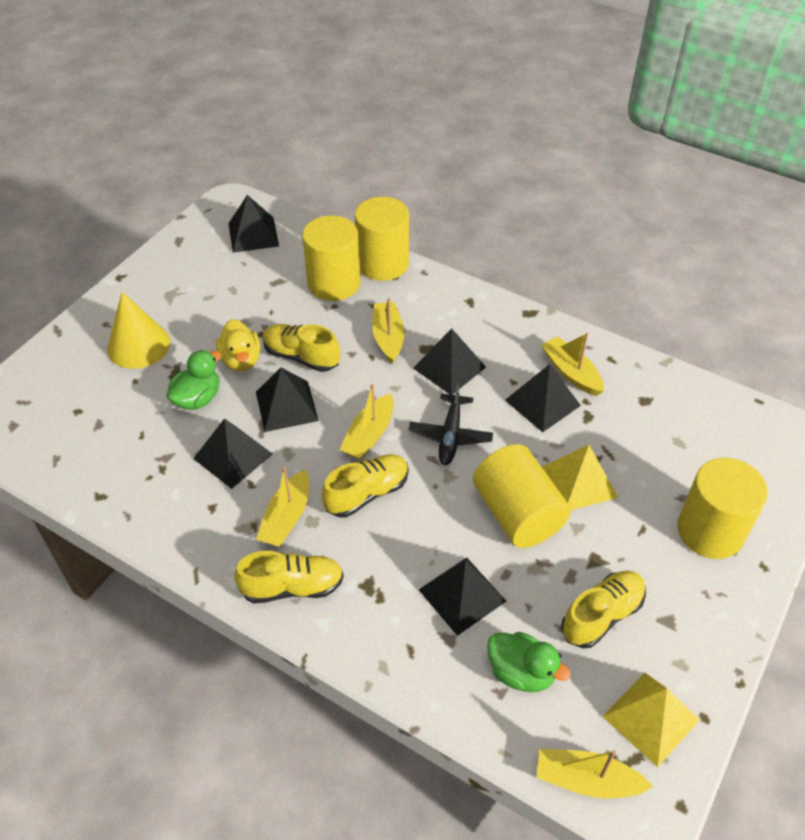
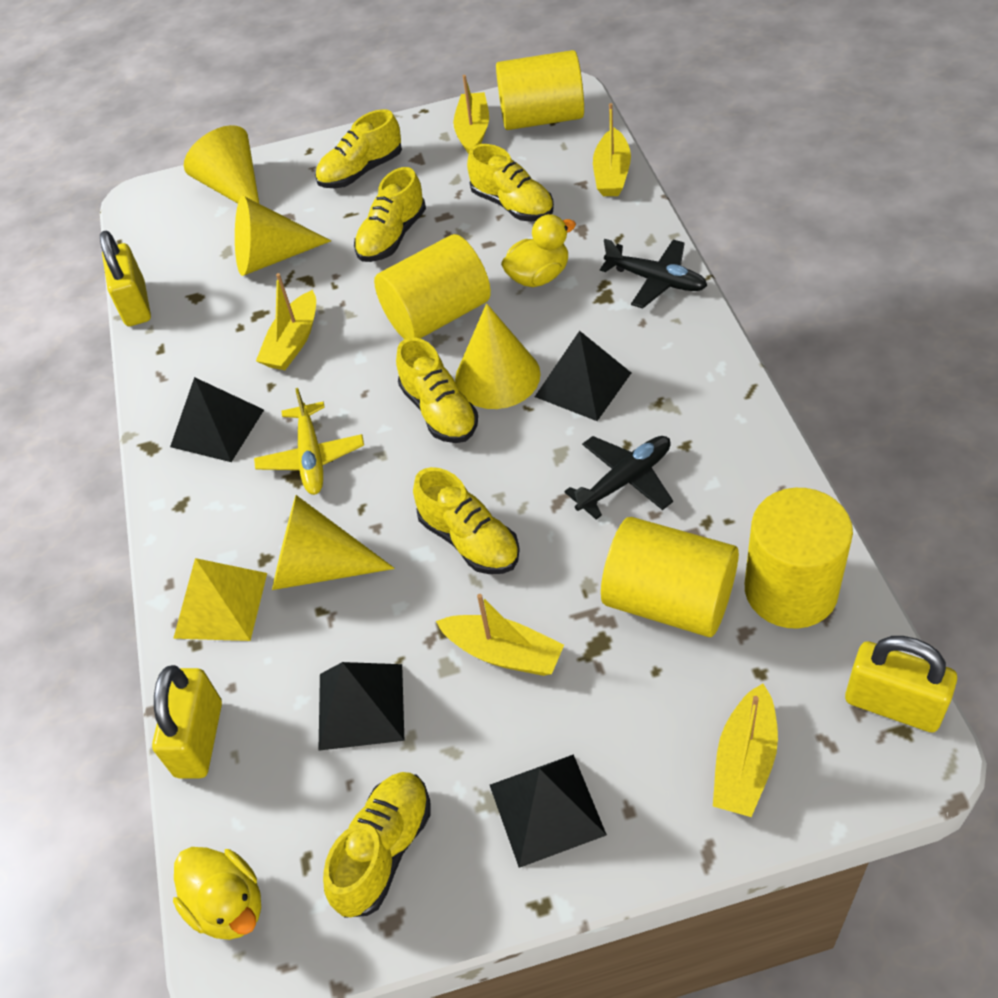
black plane: 1 -> 2
black pyramid: 6 -> 4
green duck: 2 -> 0
yellow cone: 1 -> 4
yellow duck: 1 -> 2
yellow padlock: 0 -> 3
yellow plane: 0 -> 1
yellow pyramid: 2 -> 1
yellow shoe: 4 -> 6

